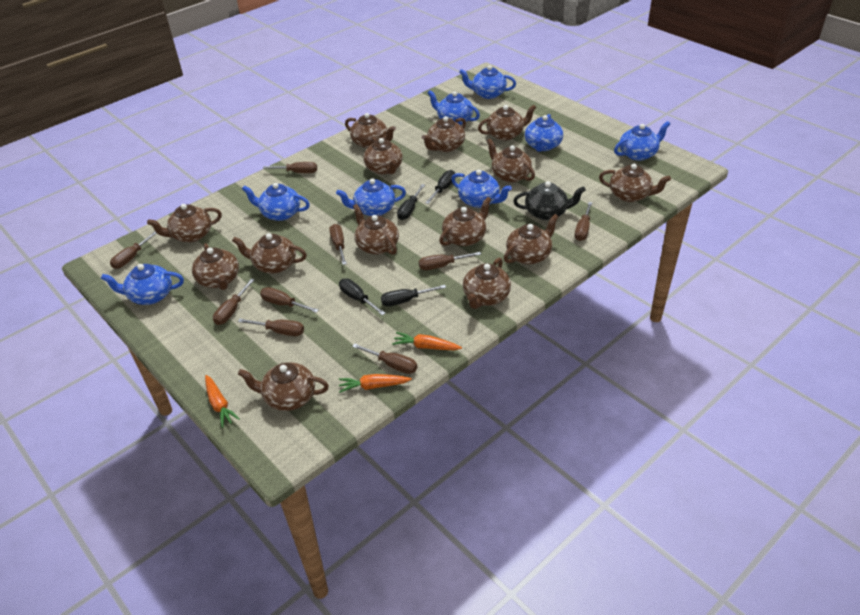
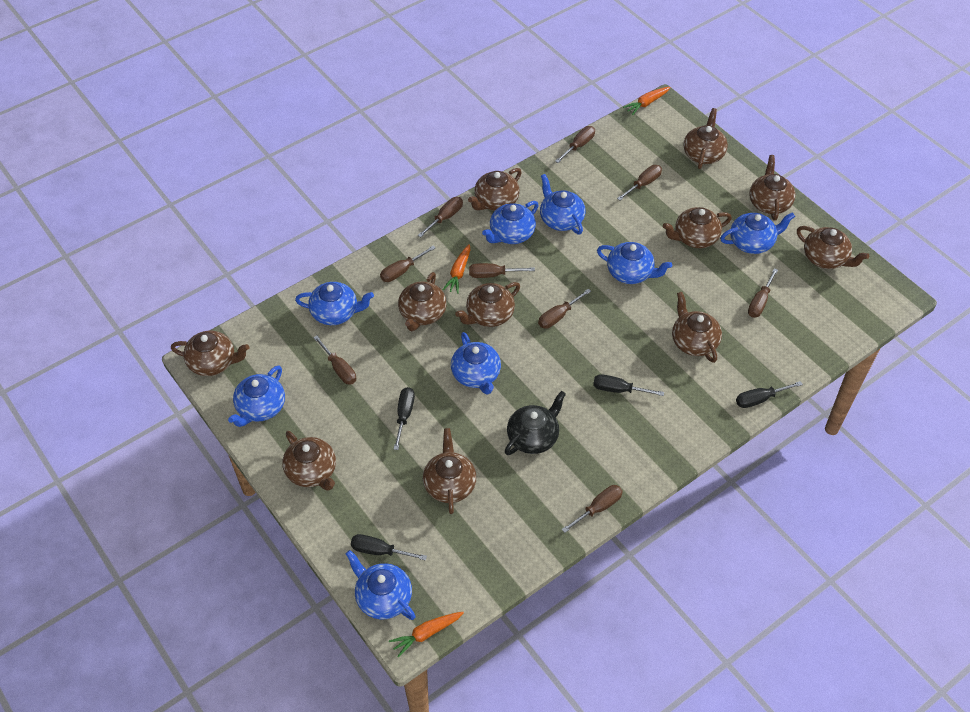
brown teapot: 14 -> 11

